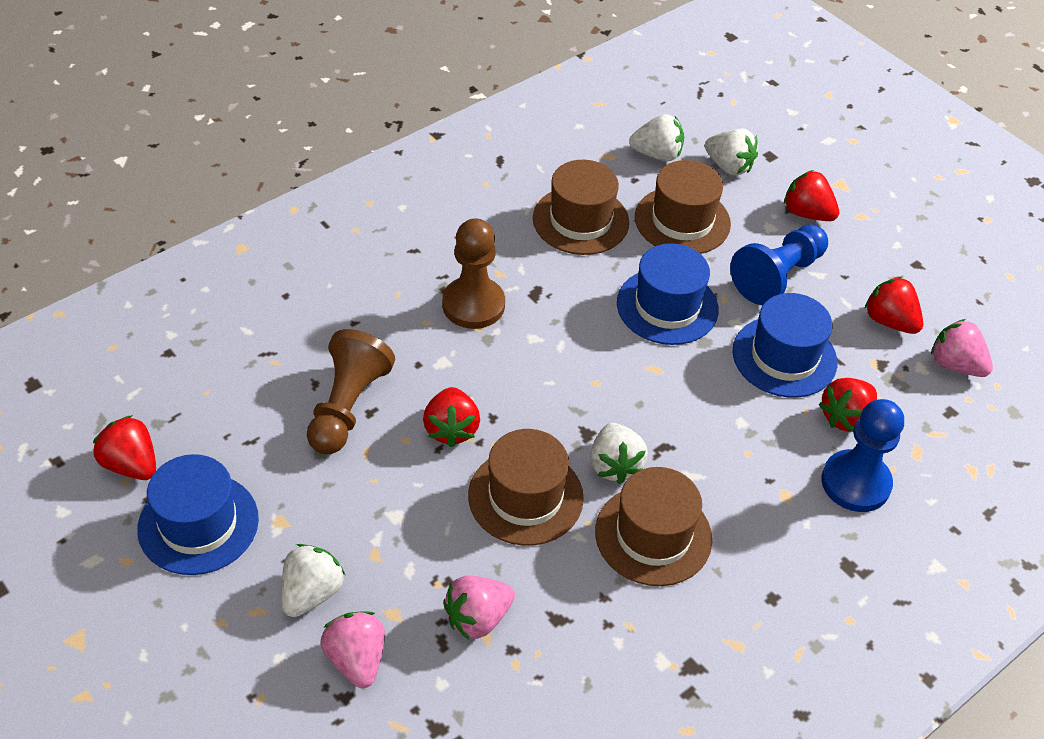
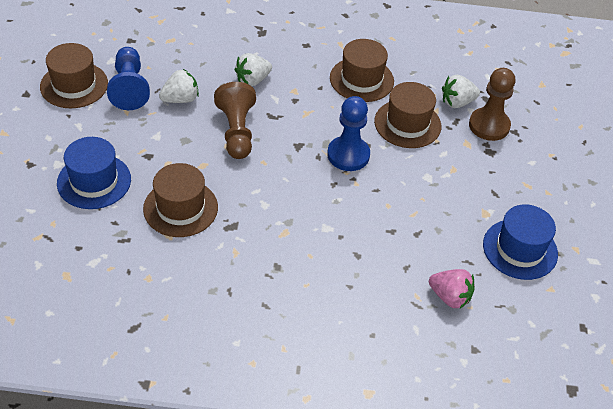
blue hat: 3 -> 2
pink strawberry: 3 -> 1
red strawberry: 5 -> 0
white strawberry: 4 -> 3

